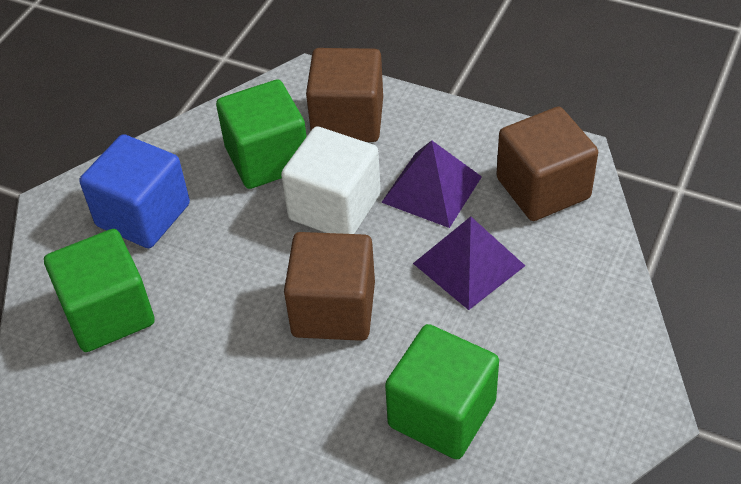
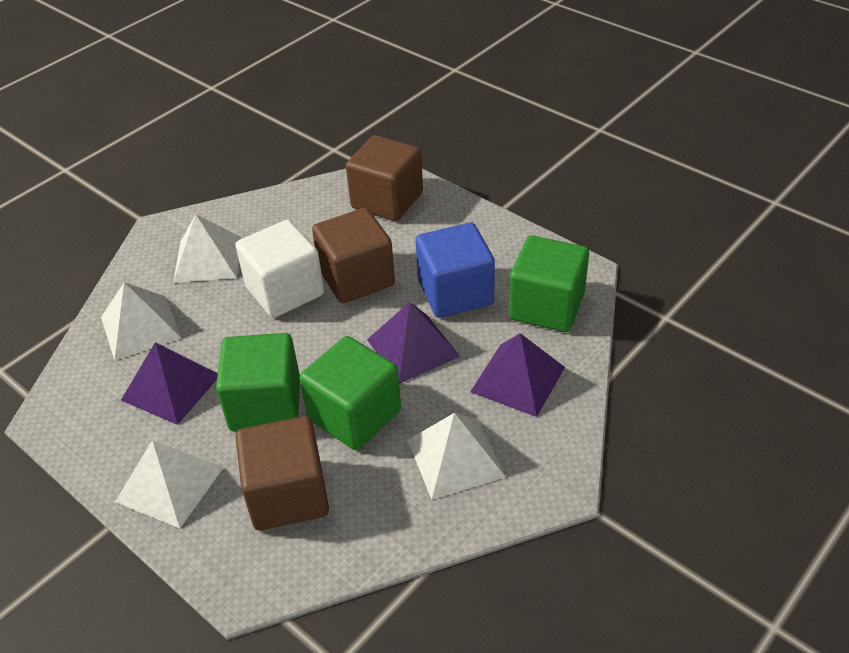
purple pyramid: 2 -> 3
white pyramid: 0 -> 4

